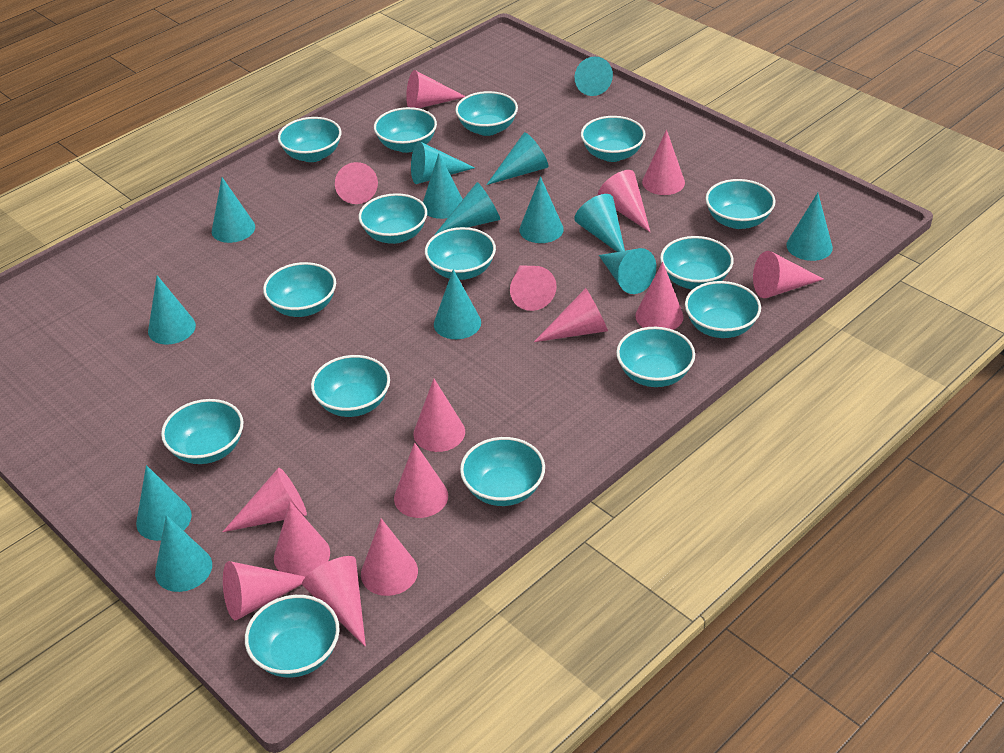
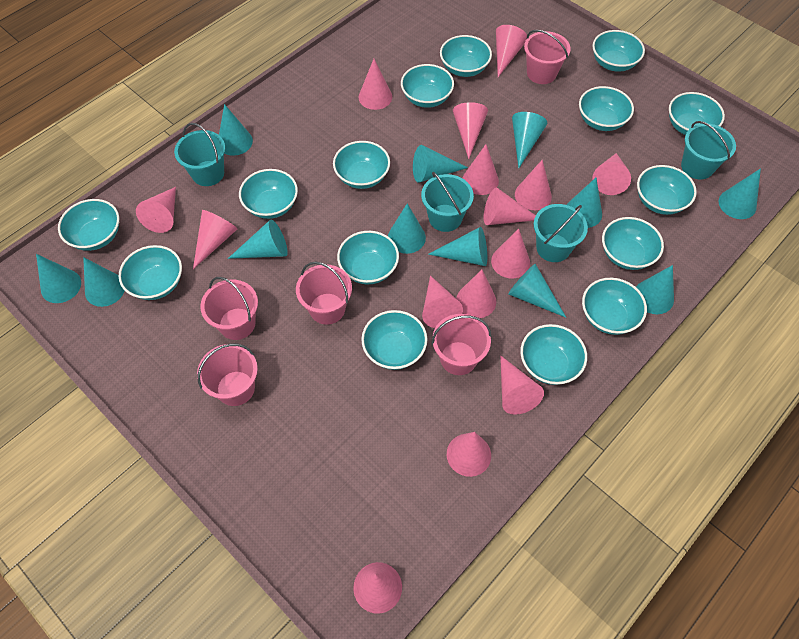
pink bucket: 0 -> 5
turquoise bucket: 0 -> 4
turquoise cone: 14 -> 12

